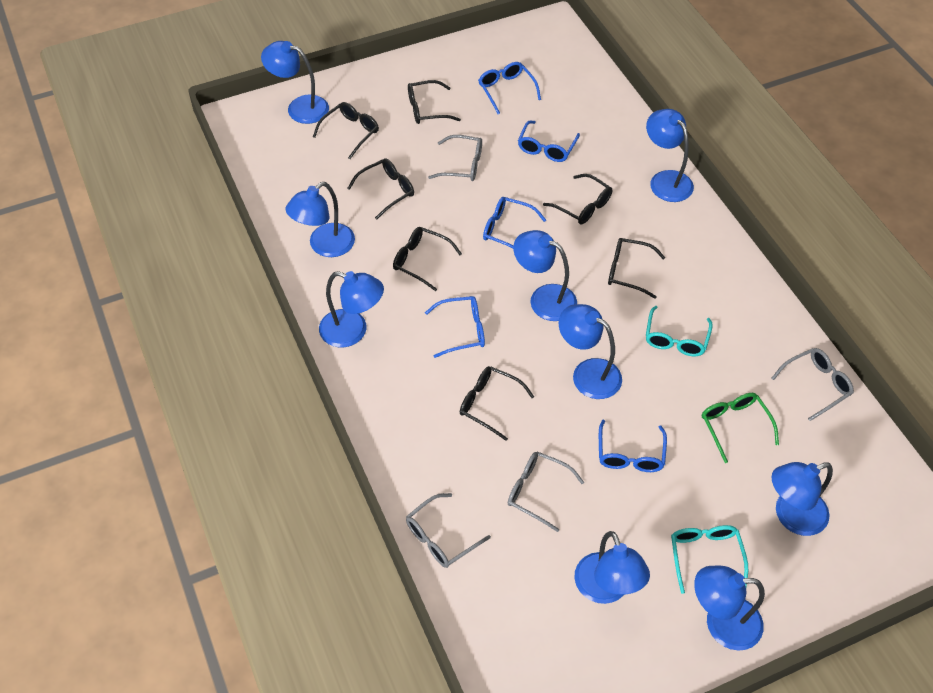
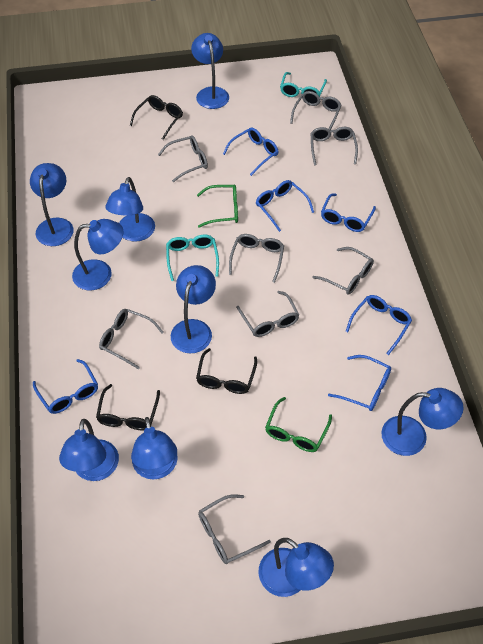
black glasses: 7 -> 3
blue glasses: 5 -> 6
green glasses: 1 -> 2
grey glasses: 4 -> 8

